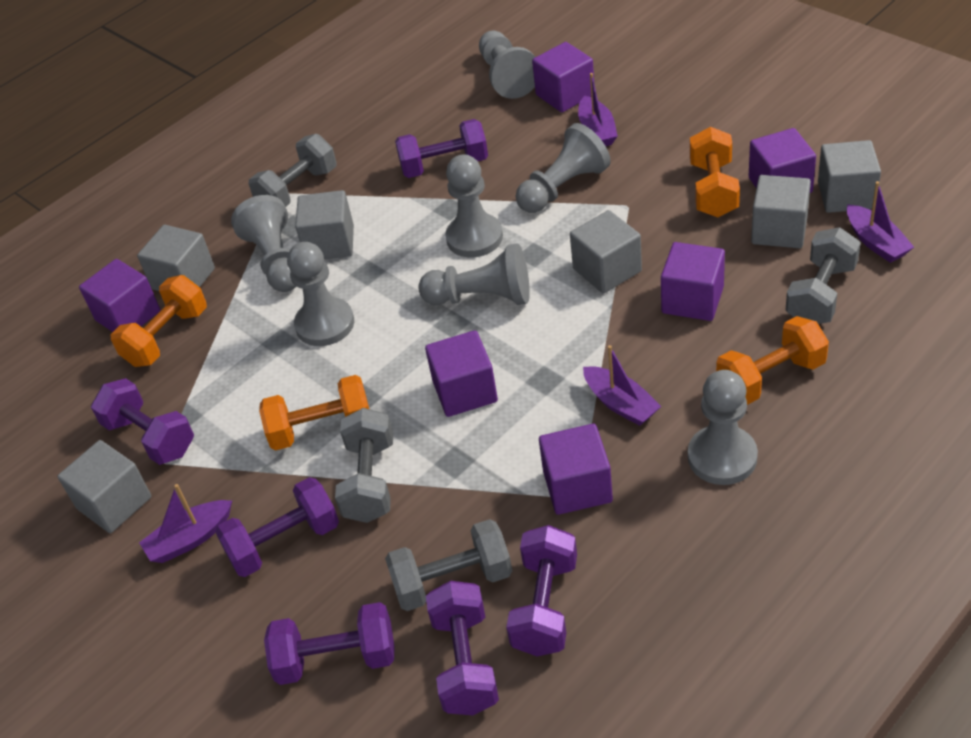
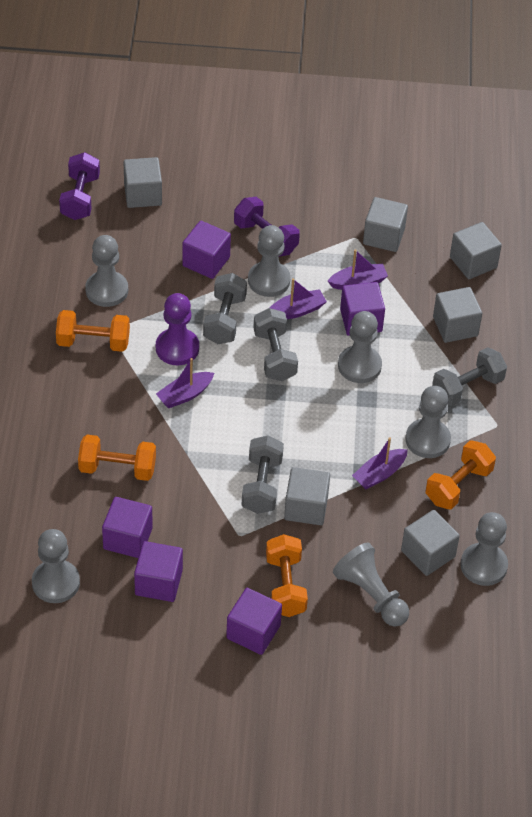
purple cube: 6 -> 5
purple dumbbell: 6 -> 2
purple pawn: 0 -> 1

